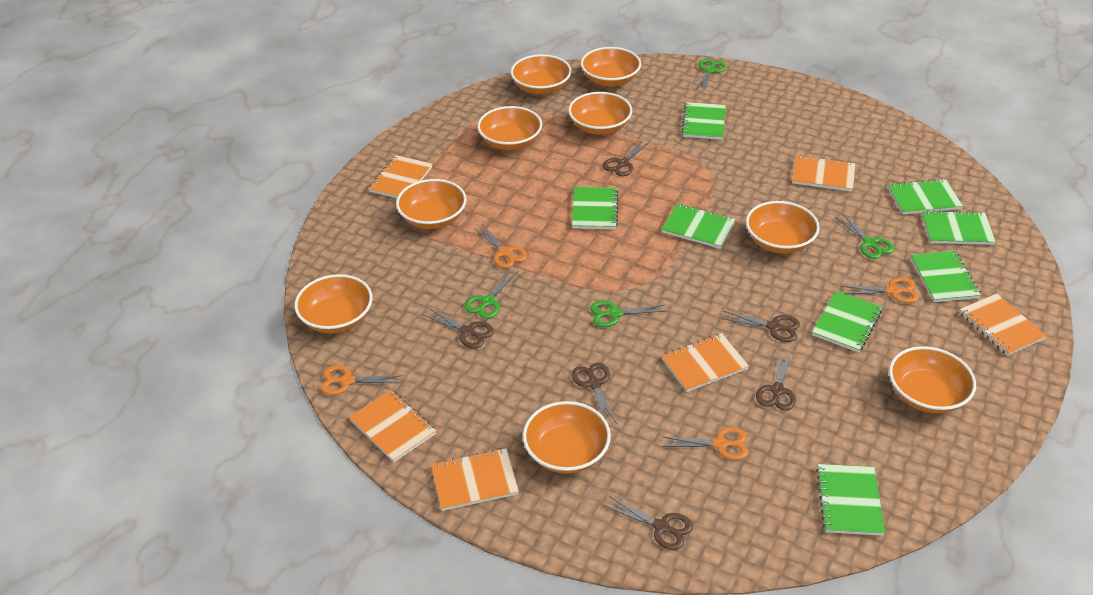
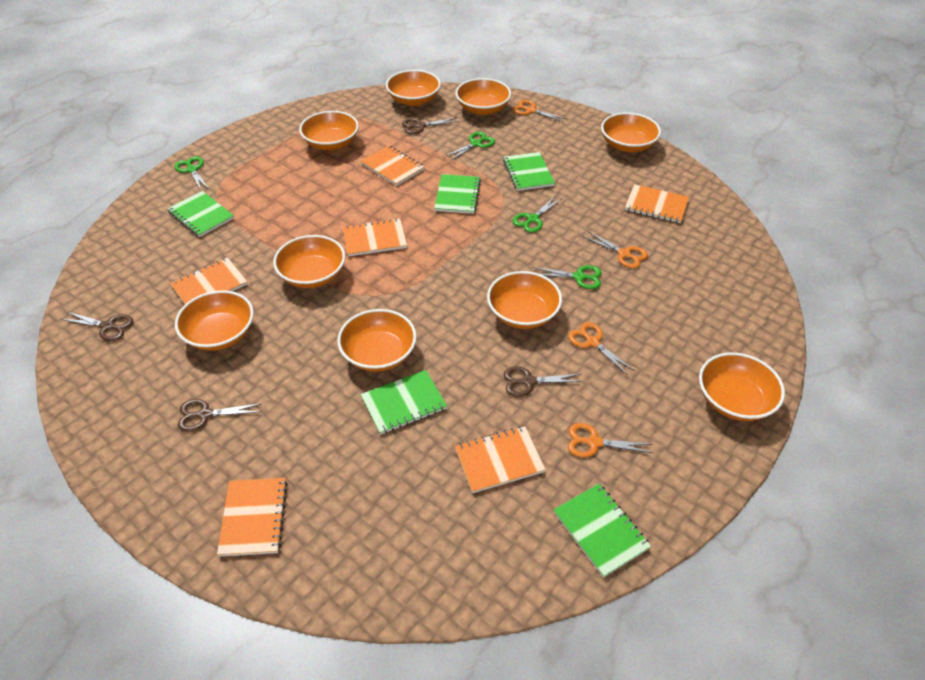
brown scissors: 6 -> 4
green notebook: 8 -> 5

